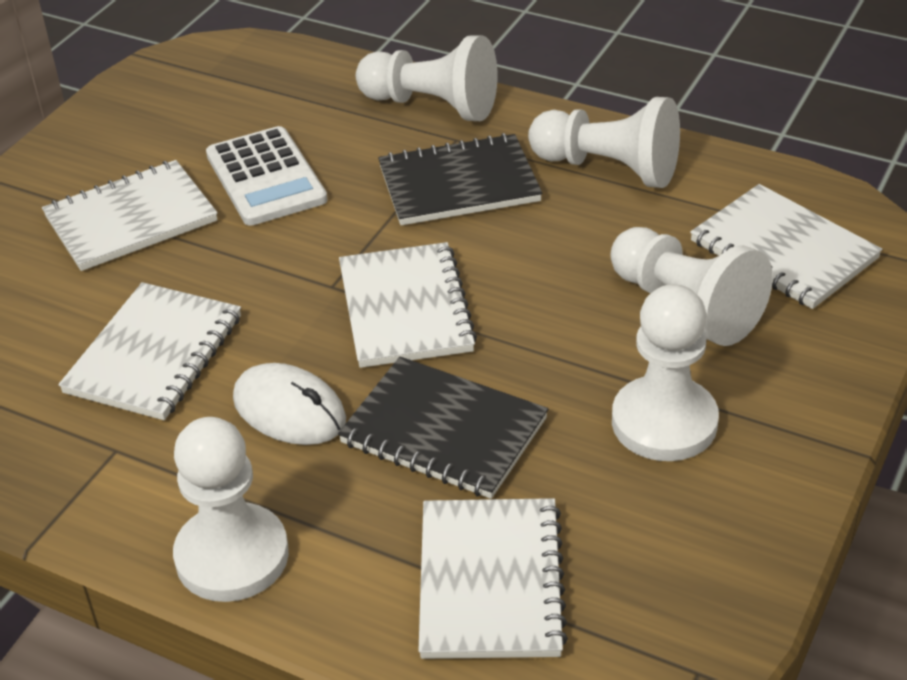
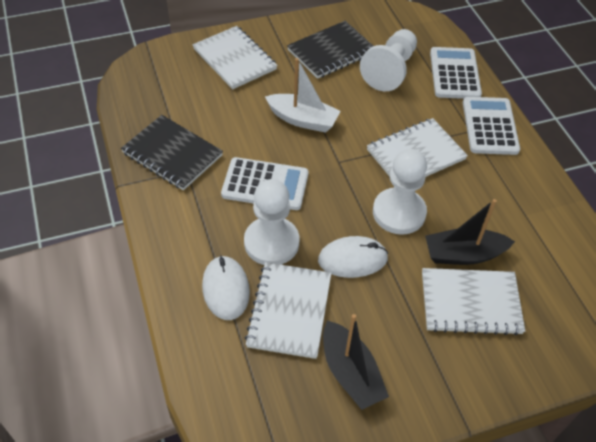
black boat: 0 -> 2
white boat: 0 -> 1
white calculator: 1 -> 3
white mouse: 1 -> 2
white notebook: 5 -> 4
white pawn: 5 -> 3

